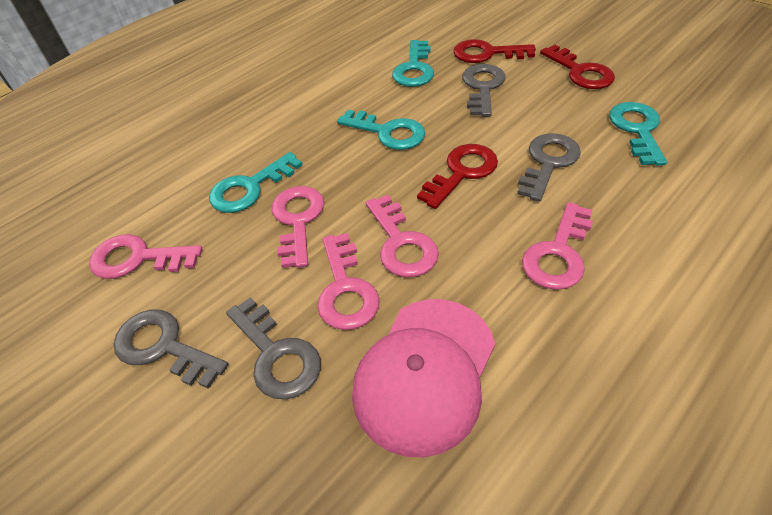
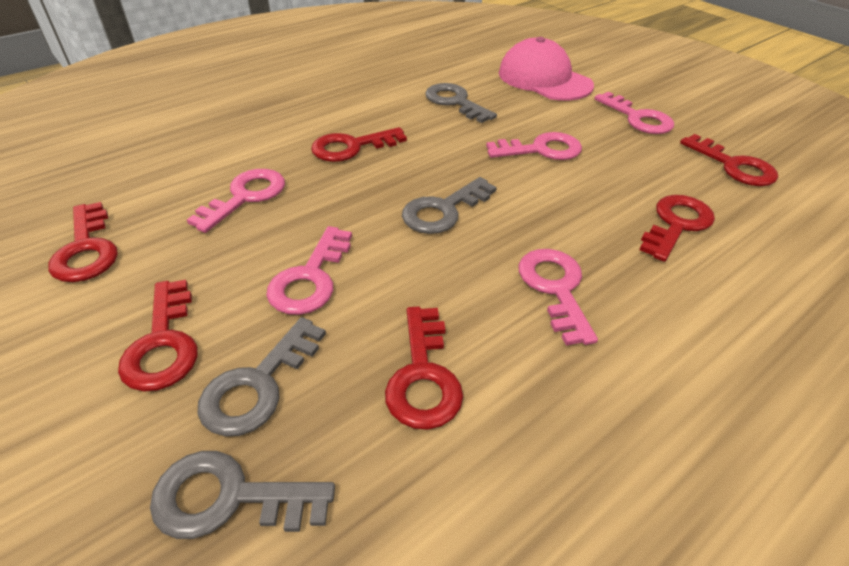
red key: 3 -> 6
turquoise key: 4 -> 0

